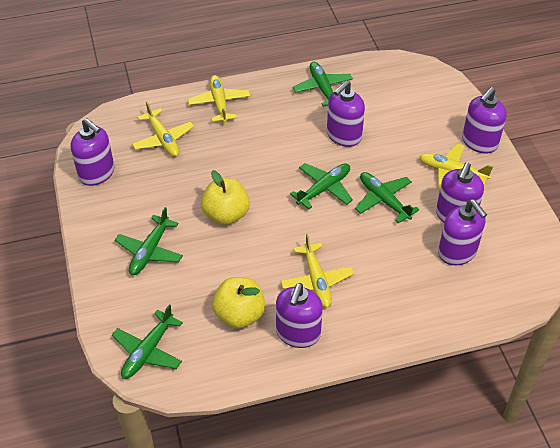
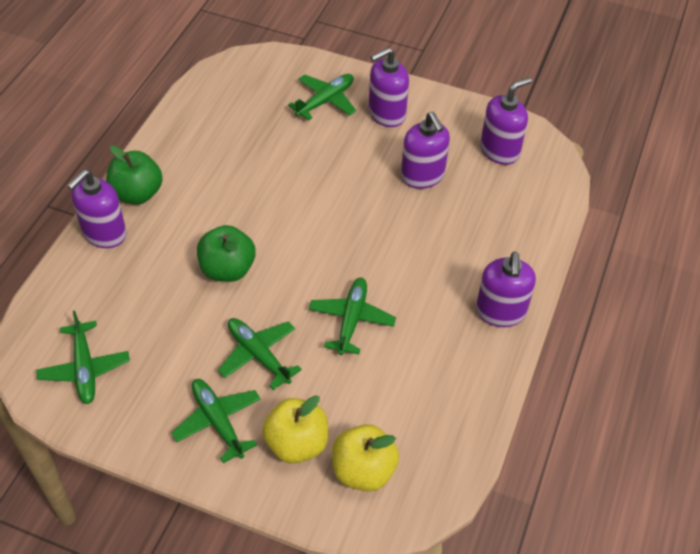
green apple: 0 -> 2
purple soap dispenser: 6 -> 5
yellow plane: 4 -> 0

